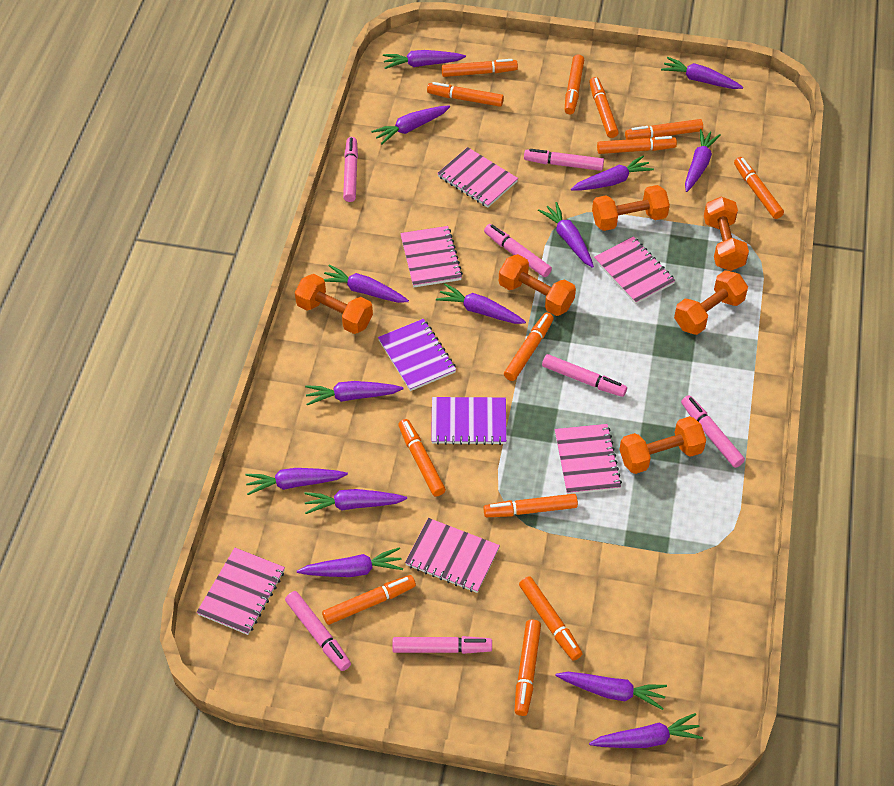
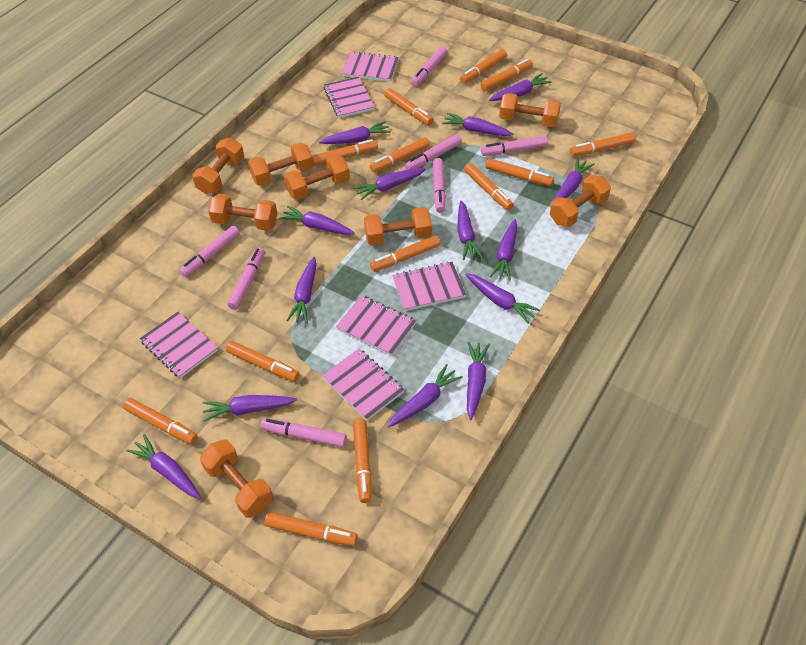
orange dumbbell: 6 -> 8
purple notebook: 2 -> 0

